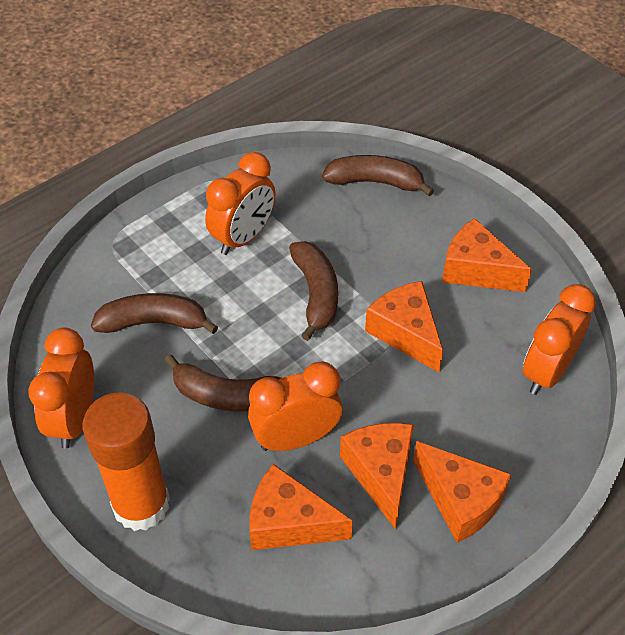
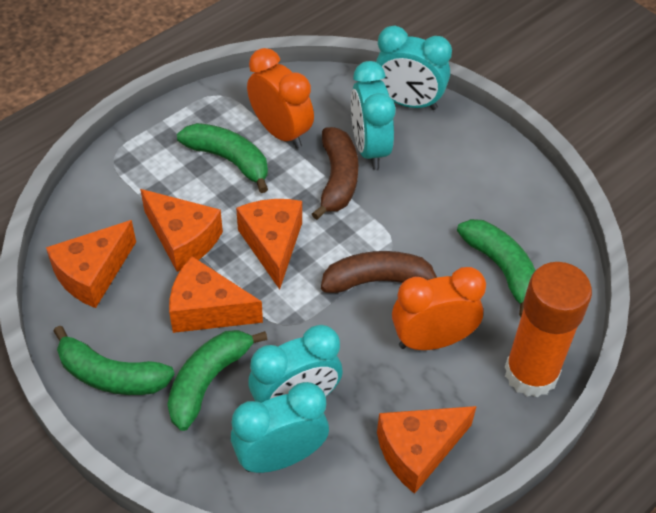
brown banana: 4 -> 2
green banana: 0 -> 4
orange clock: 4 -> 2
turquoise clock: 0 -> 4

